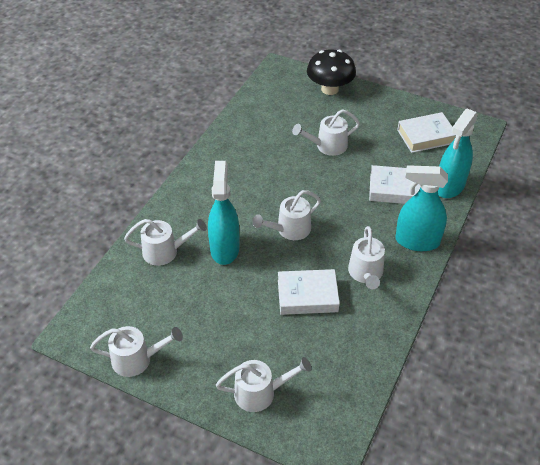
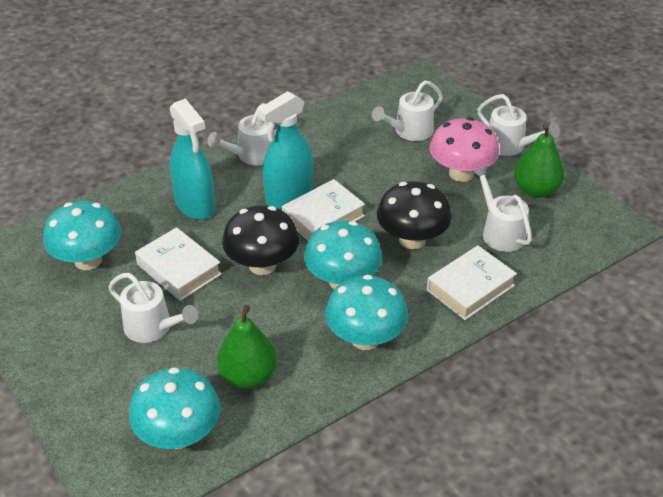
black mushroom: 1 -> 2
green pear: 0 -> 2
pink mushroom: 0 -> 1
turquoise mushroom: 0 -> 4
turquoise spray bottle: 3 -> 2
white watering can: 6 -> 5

